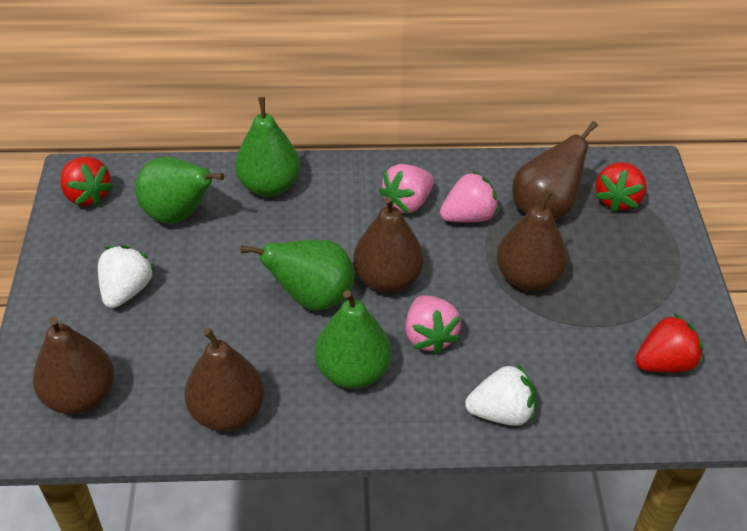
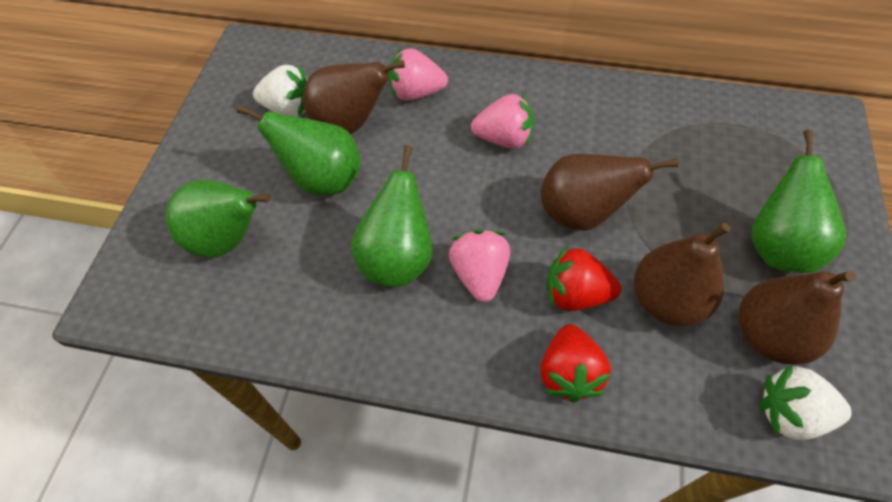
brown pear: 5 -> 4
red strawberry: 3 -> 2

